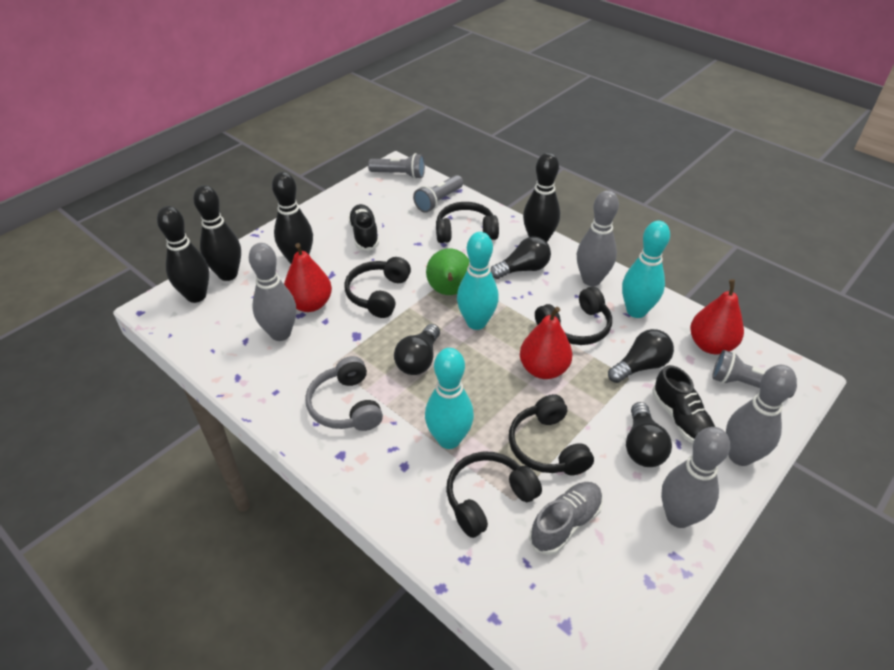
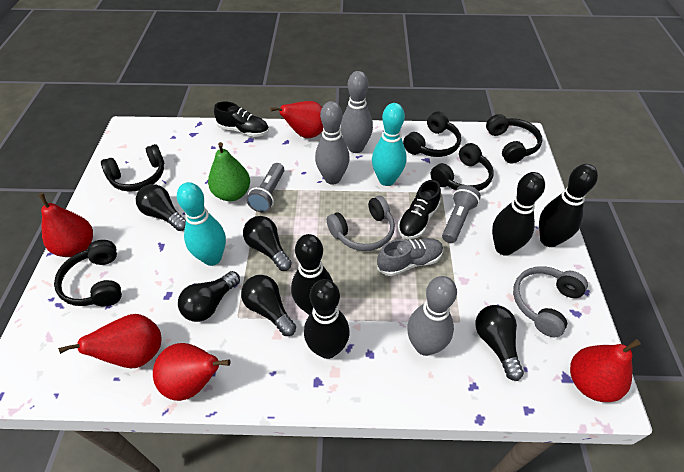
black light bulb: 4 -> 5
grey bowling pin: 4 -> 3
grey flashlight: 3 -> 2
grey headphones: 1 -> 2
red pear: 3 -> 5
turquoise bowling pin: 3 -> 2

